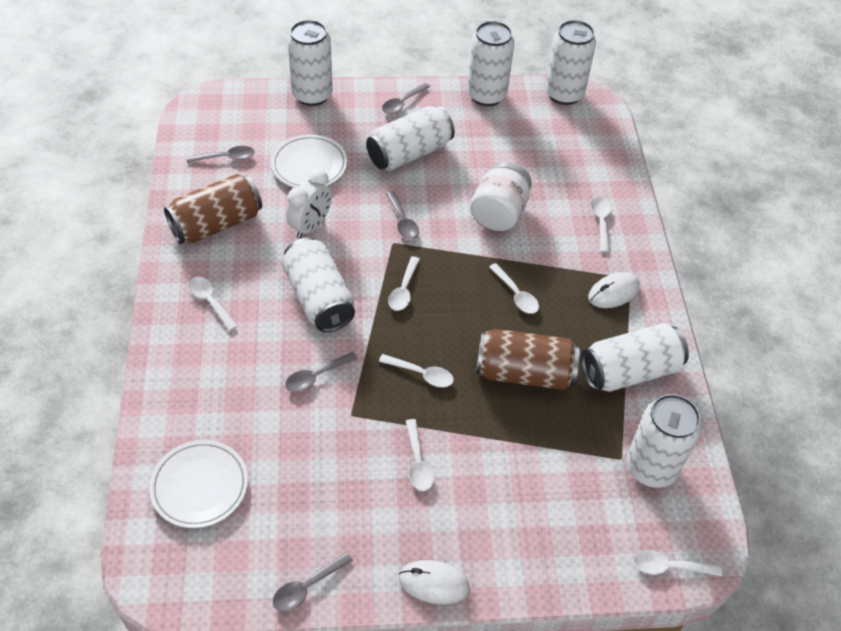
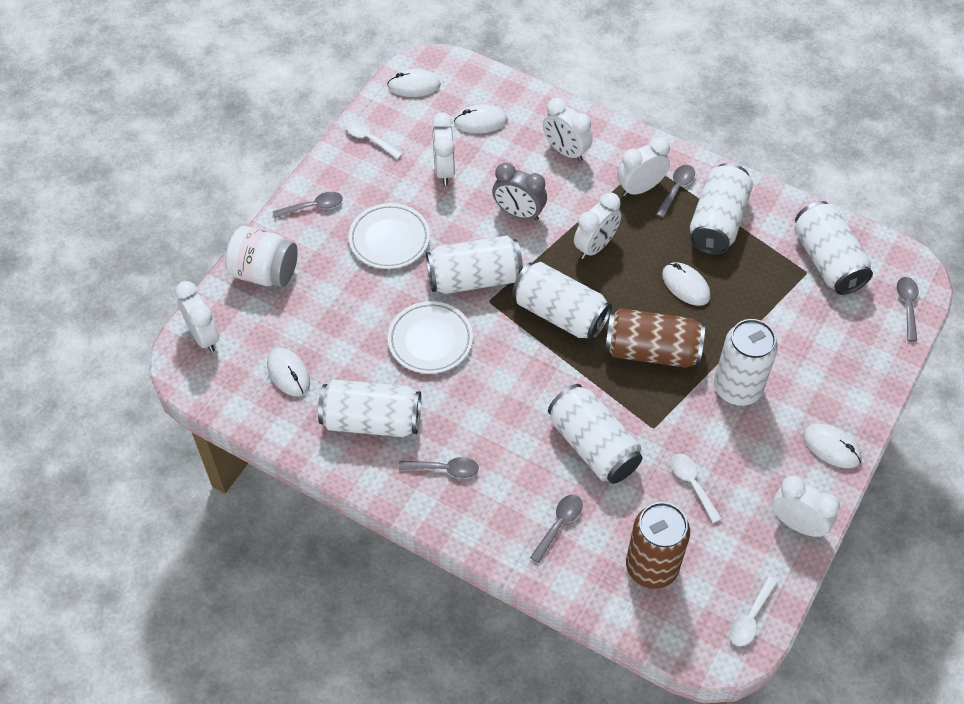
grey clock: 0 -> 1
white clock: 1 -> 6
white mouse: 2 -> 5
white spoon: 7 -> 3

